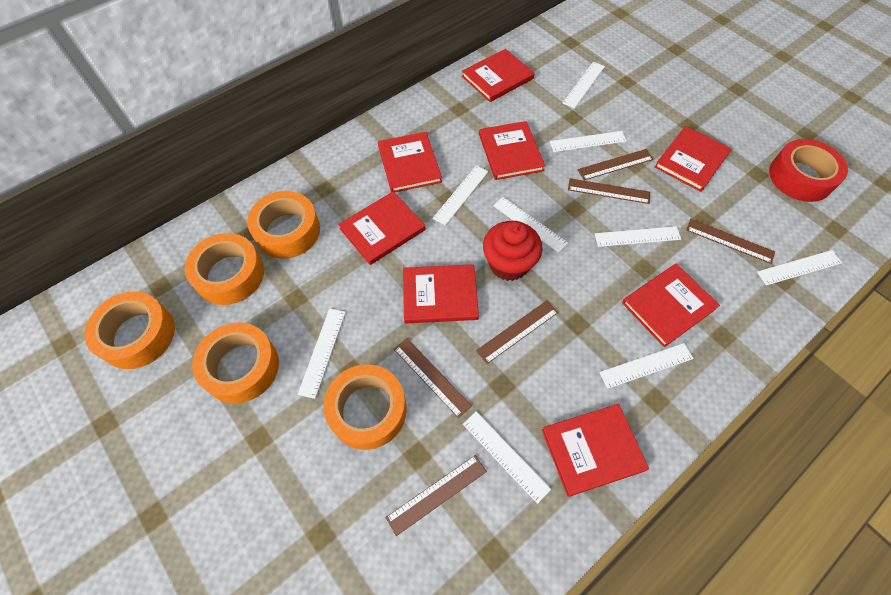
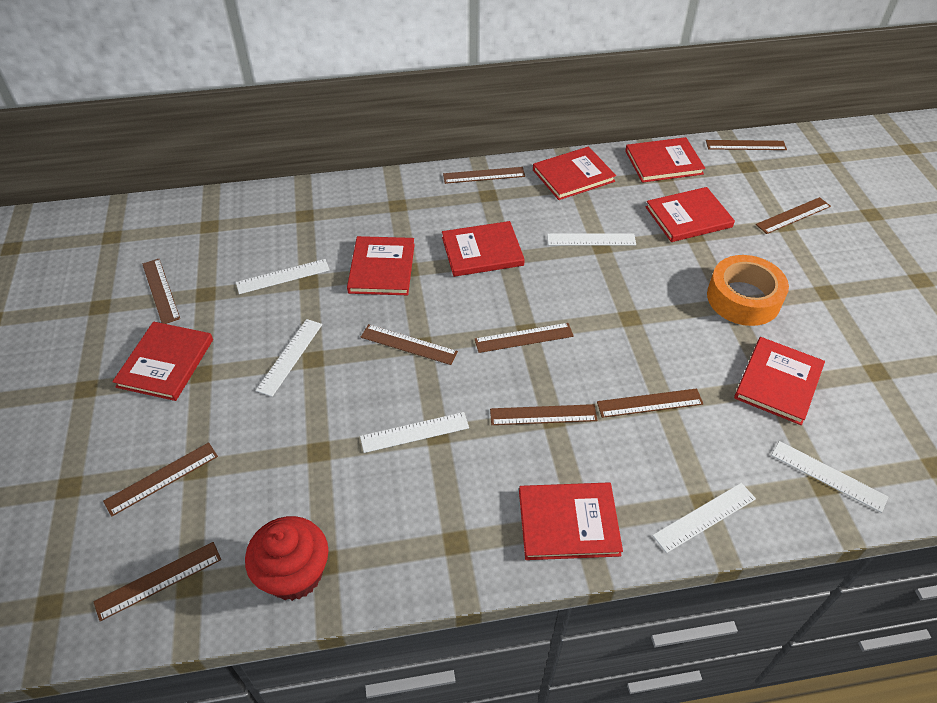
brown ruler: 6 -> 10
orange tape: 5 -> 1
red tape: 1 -> 0
white ruler: 9 -> 6

